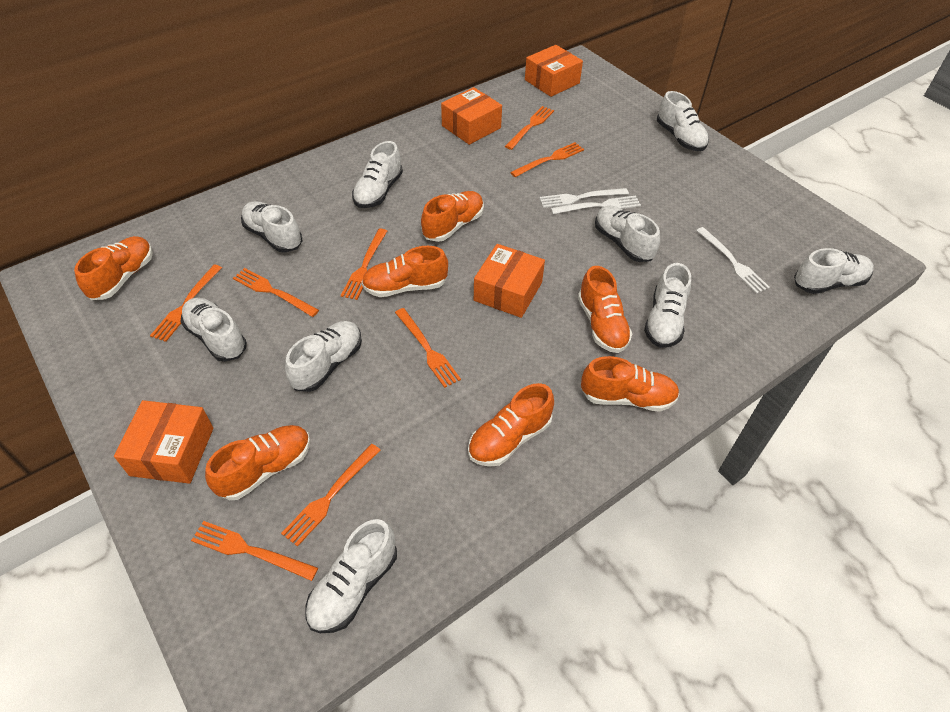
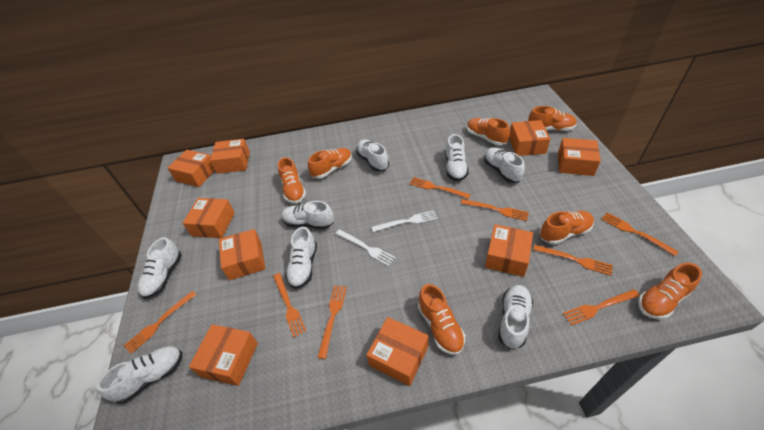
orange box: 4 -> 9
white fork: 3 -> 2
white shoe: 9 -> 8

